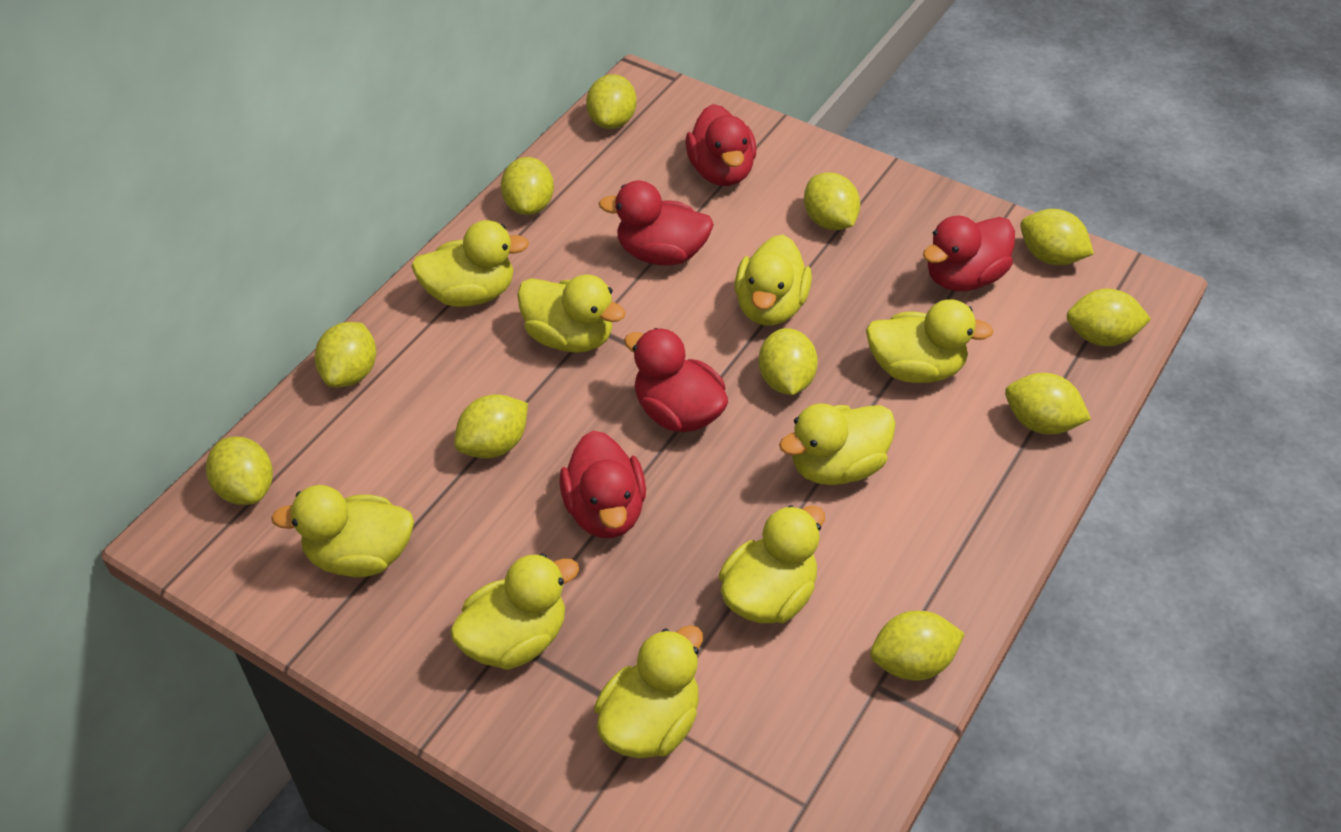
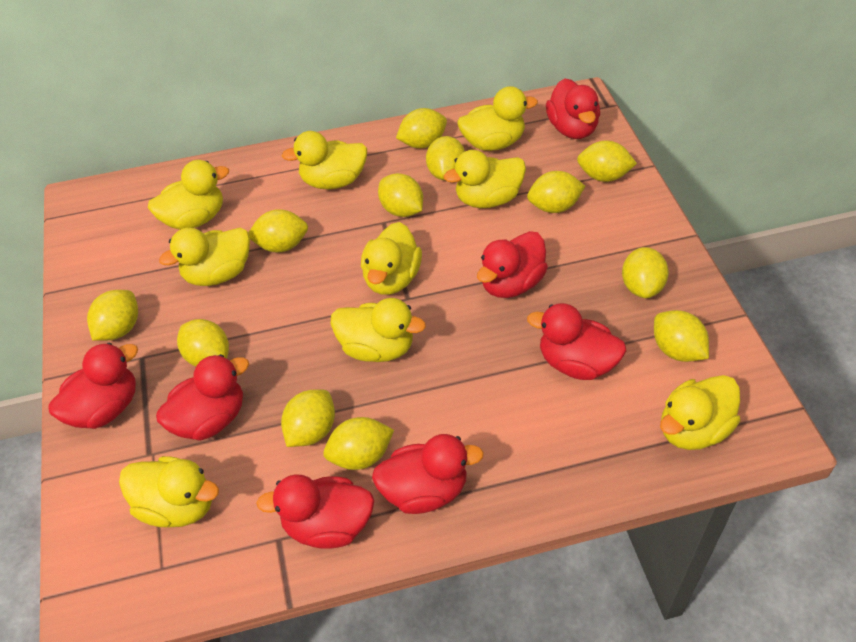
red duck: 5 -> 7
yellow lemon: 11 -> 12

